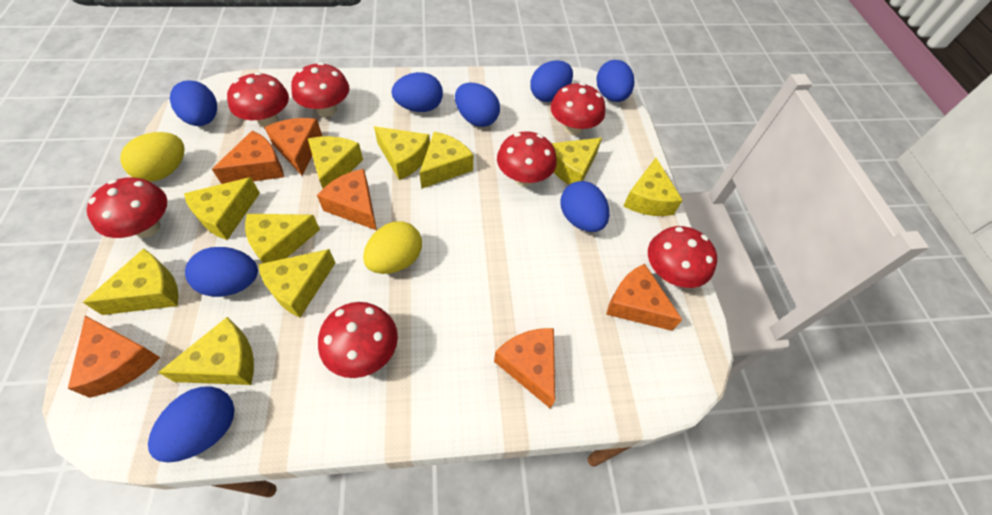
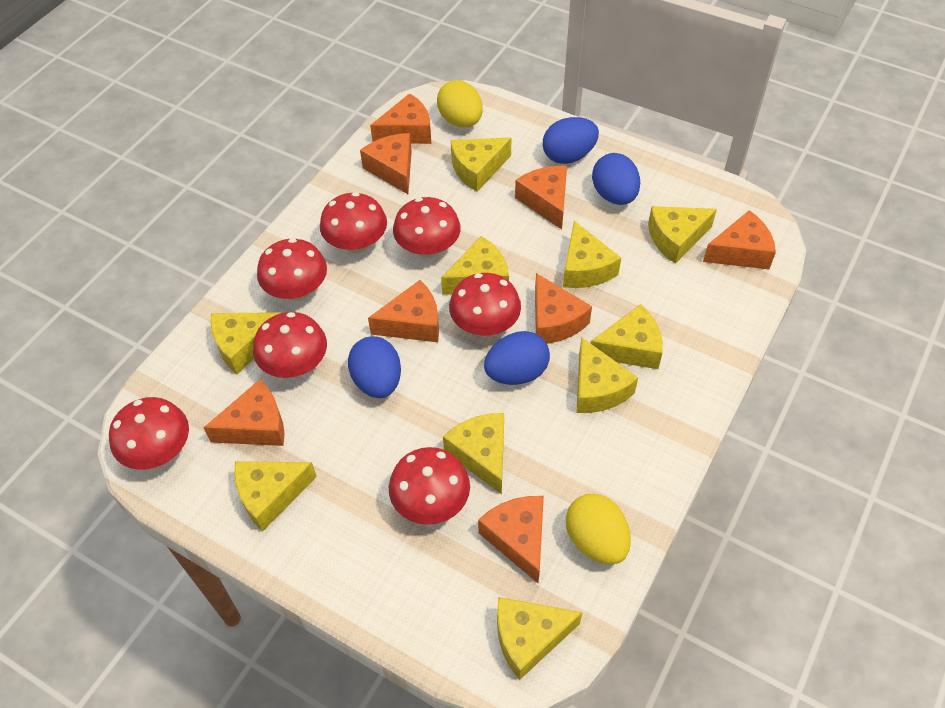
blue egg: 8 -> 4
orange cheese: 6 -> 8

